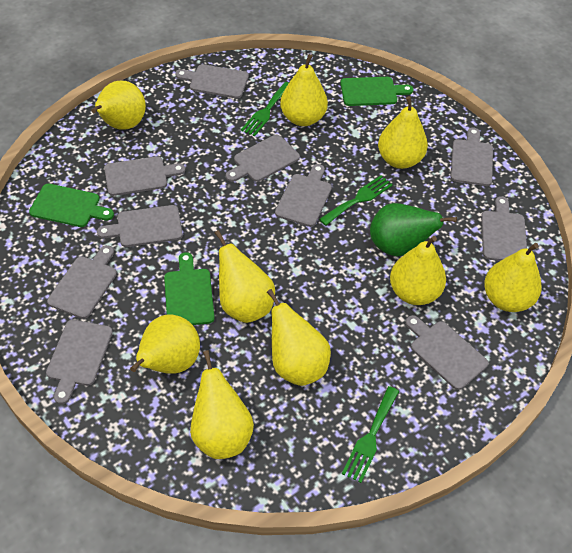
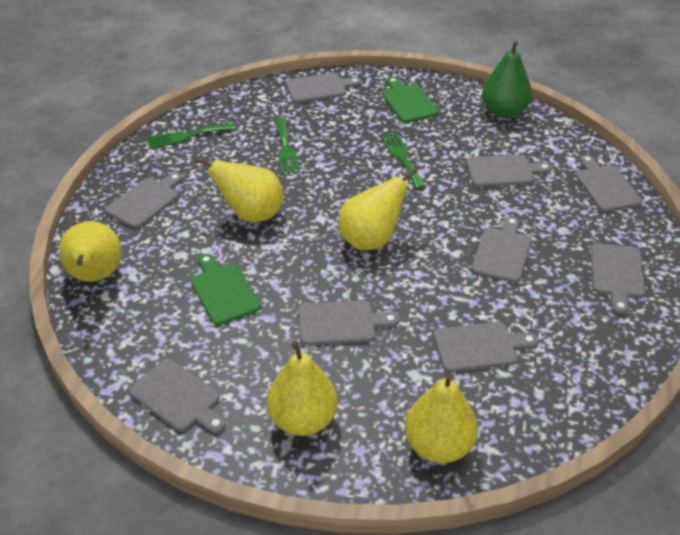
green cutting board: 3 -> 2
grey cutting board: 10 -> 9
yellow pear: 9 -> 5

